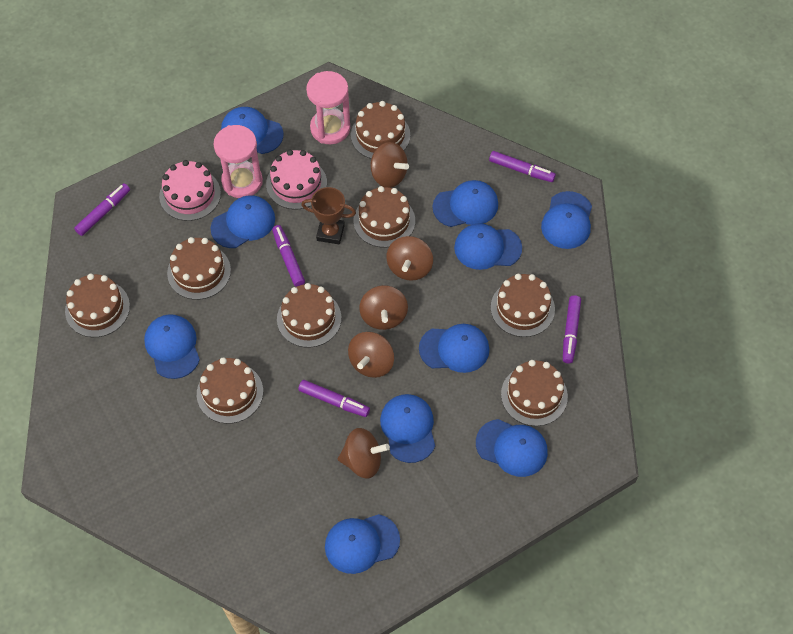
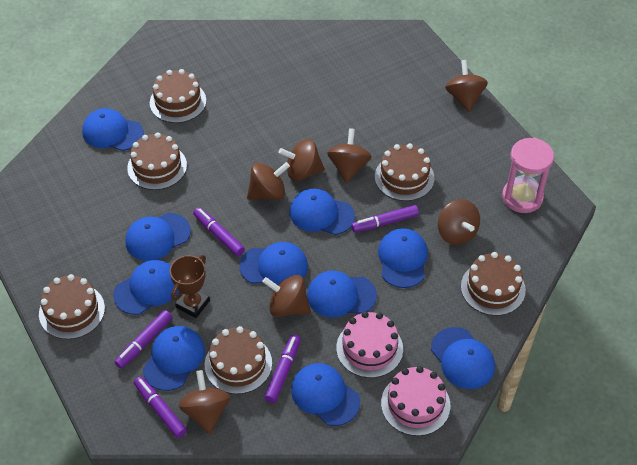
brown cake: 8 -> 6
brown spinning top: 5 -> 7
pink hourglass: 2 -> 1

